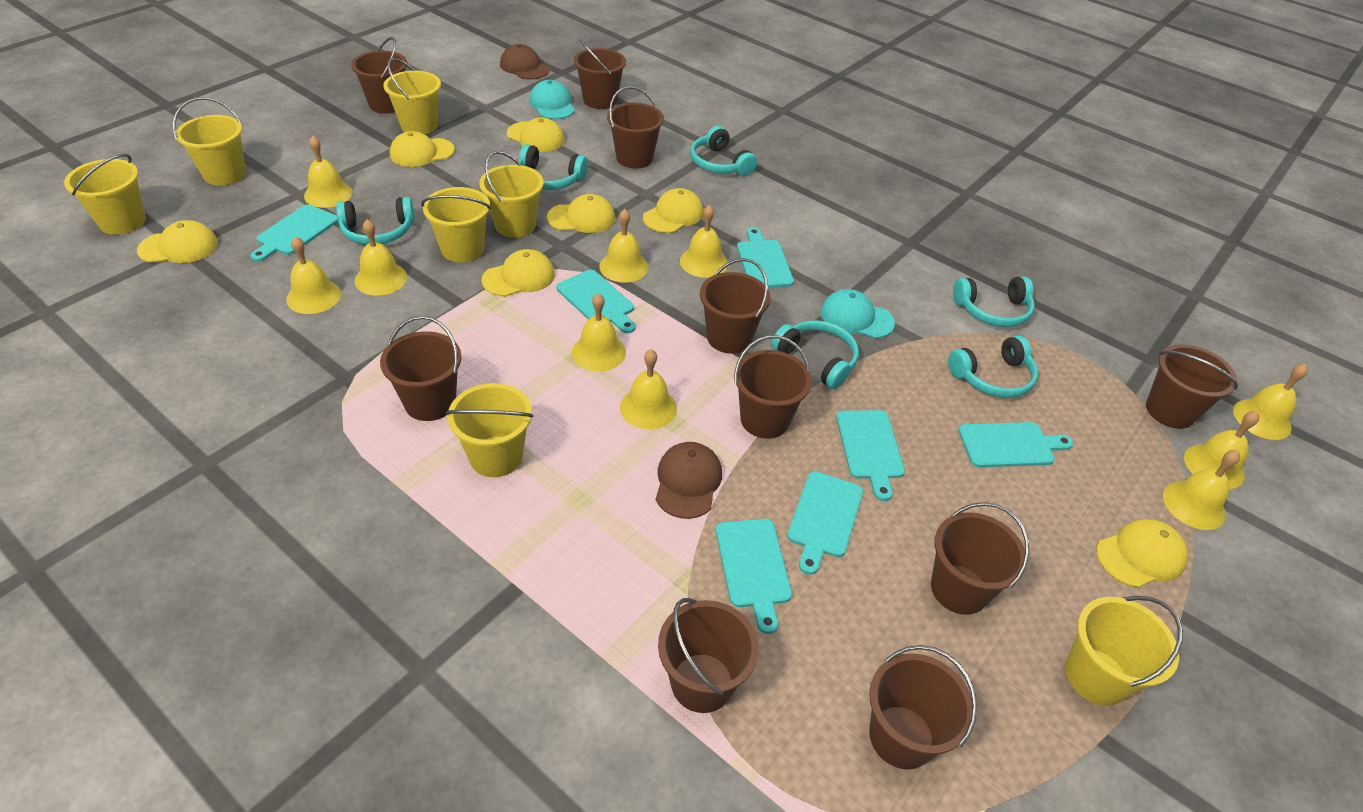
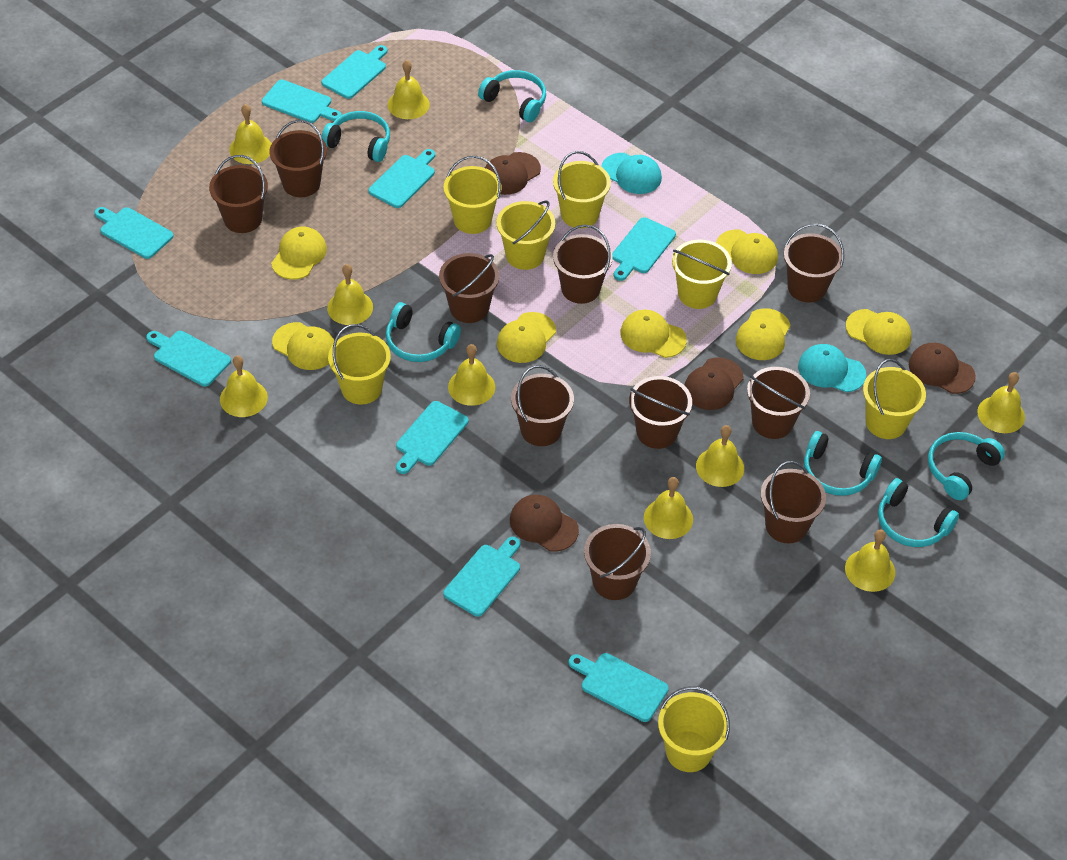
brown cap: 2 -> 4
turquoise cutting board: 7 -> 9
yellow bell: 10 -> 9

